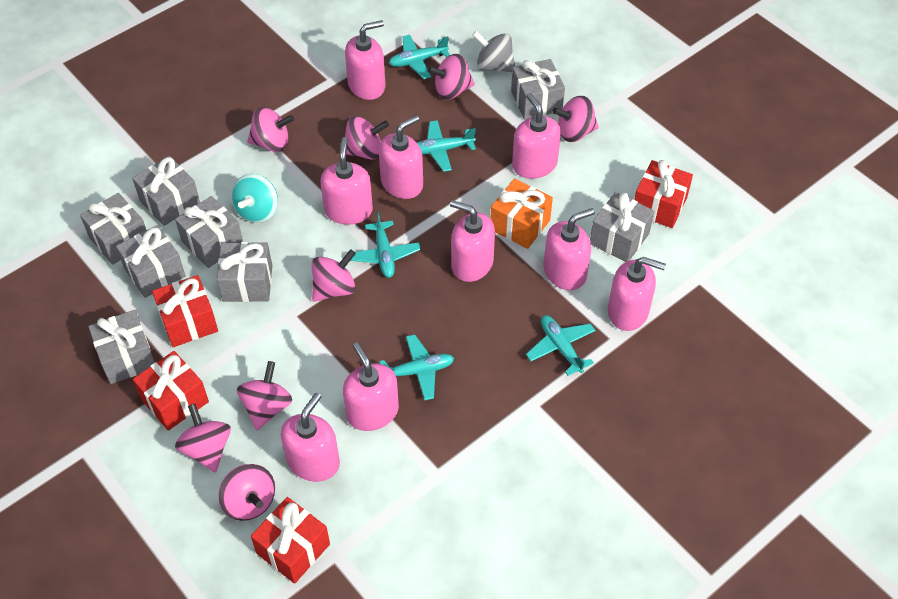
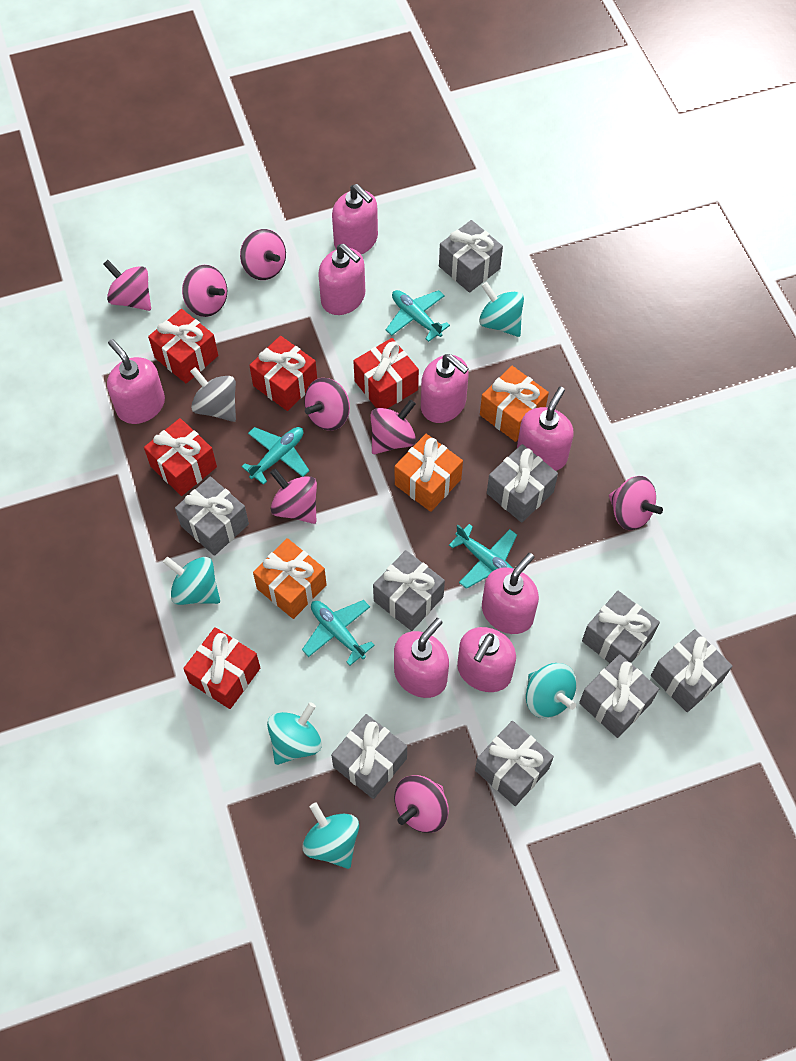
grey gift: 8 -> 9
orange gift: 1 -> 3
pink soap dispenser: 9 -> 8
red gift: 4 -> 5
turquoise plane: 5 -> 4
turquoise spinning top: 1 -> 5

